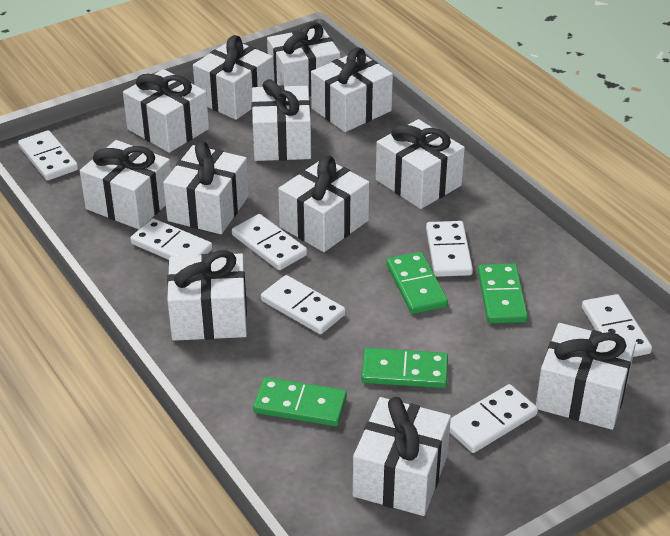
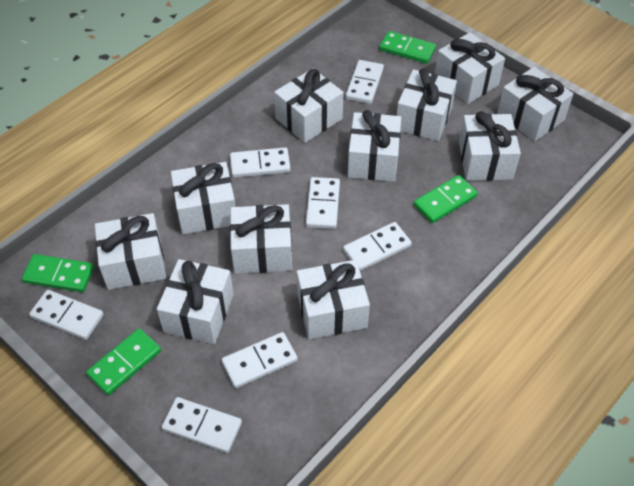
white gift: 12 -> 11

